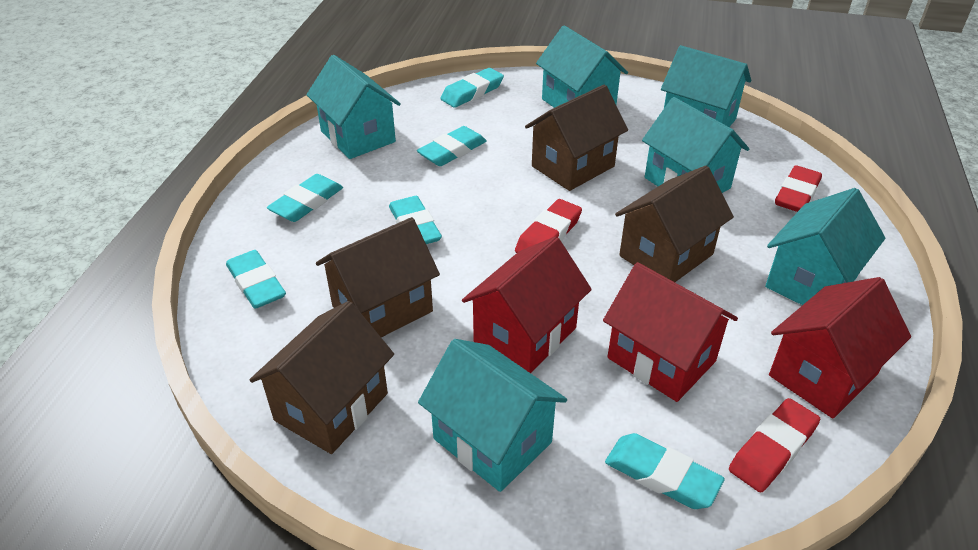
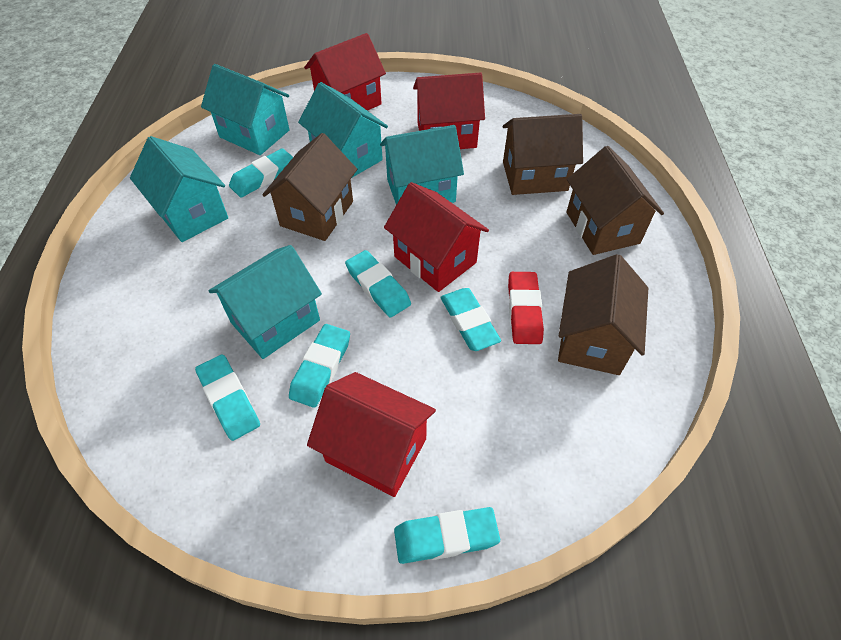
red eraser: 3 -> 1
red house: 3 -> 4
turquoise house: 6 -> 5

